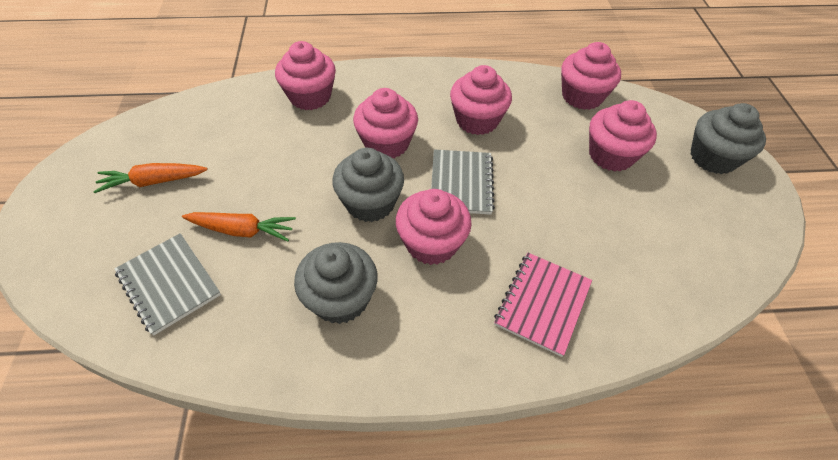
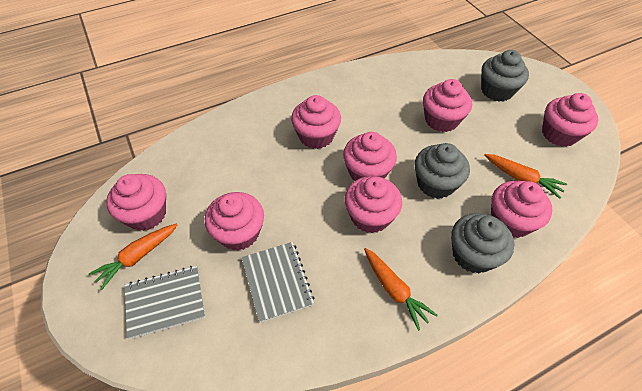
orange carrot: 2 -> 3
pink cupcake: 6 -> 8
pink notebook: 1 -> 0

